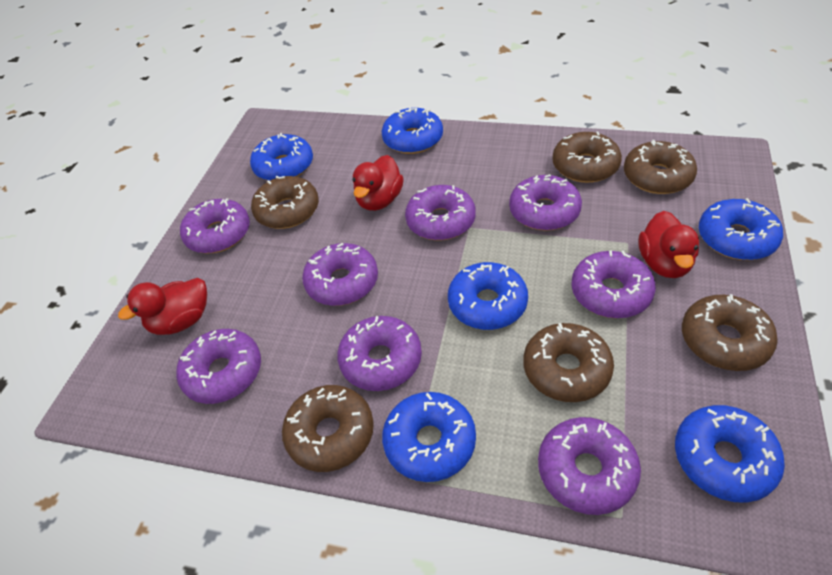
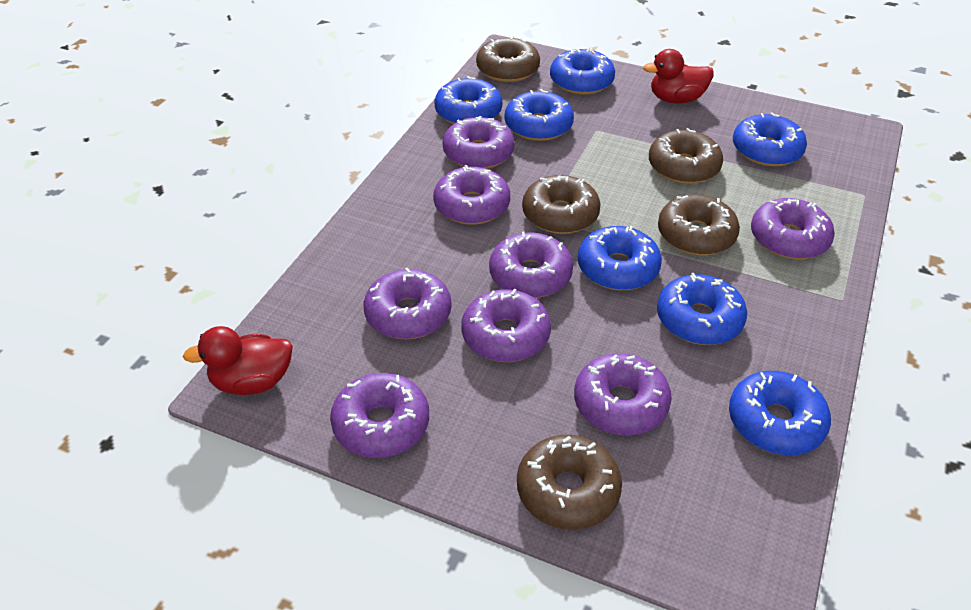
blue donut: 6 -> 7
brown donut: 6 -> 5
red duck: 3 -> 2

